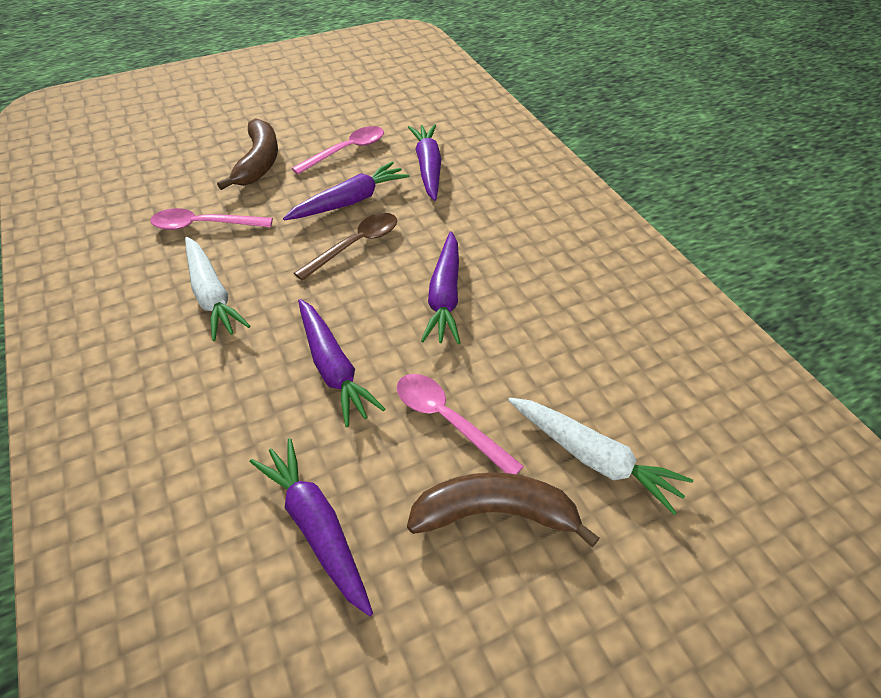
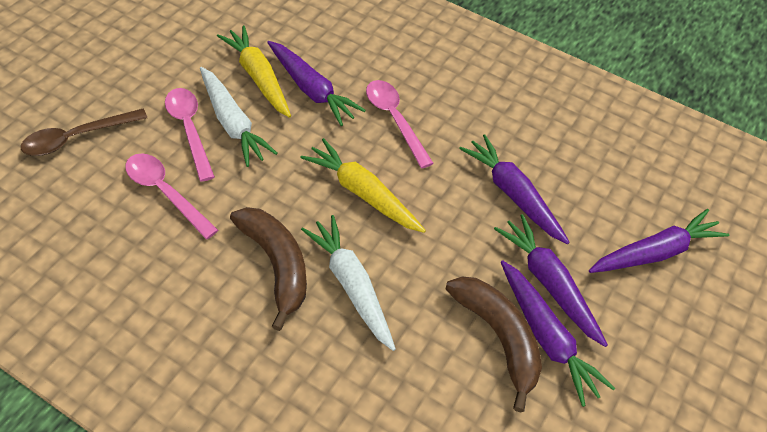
yellow carrot: 0 -> 2

